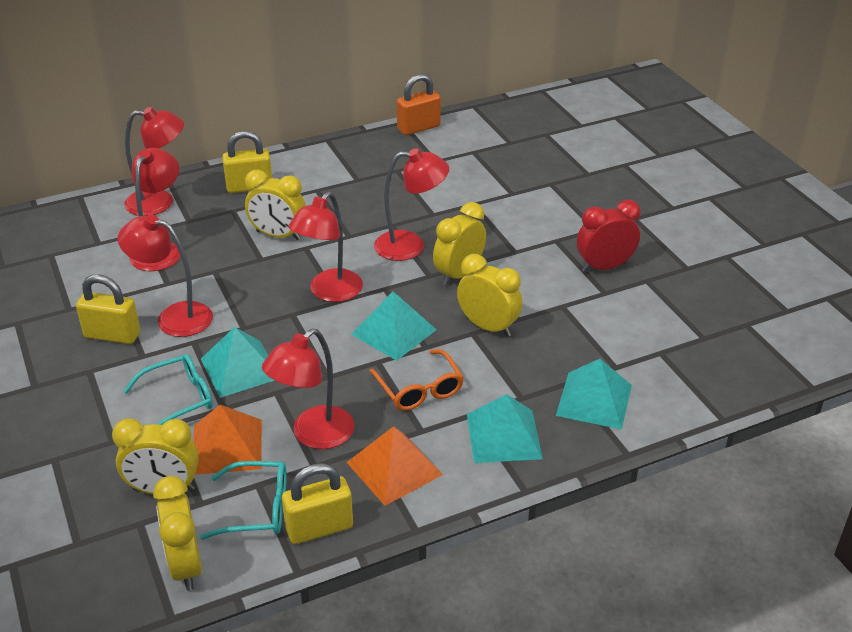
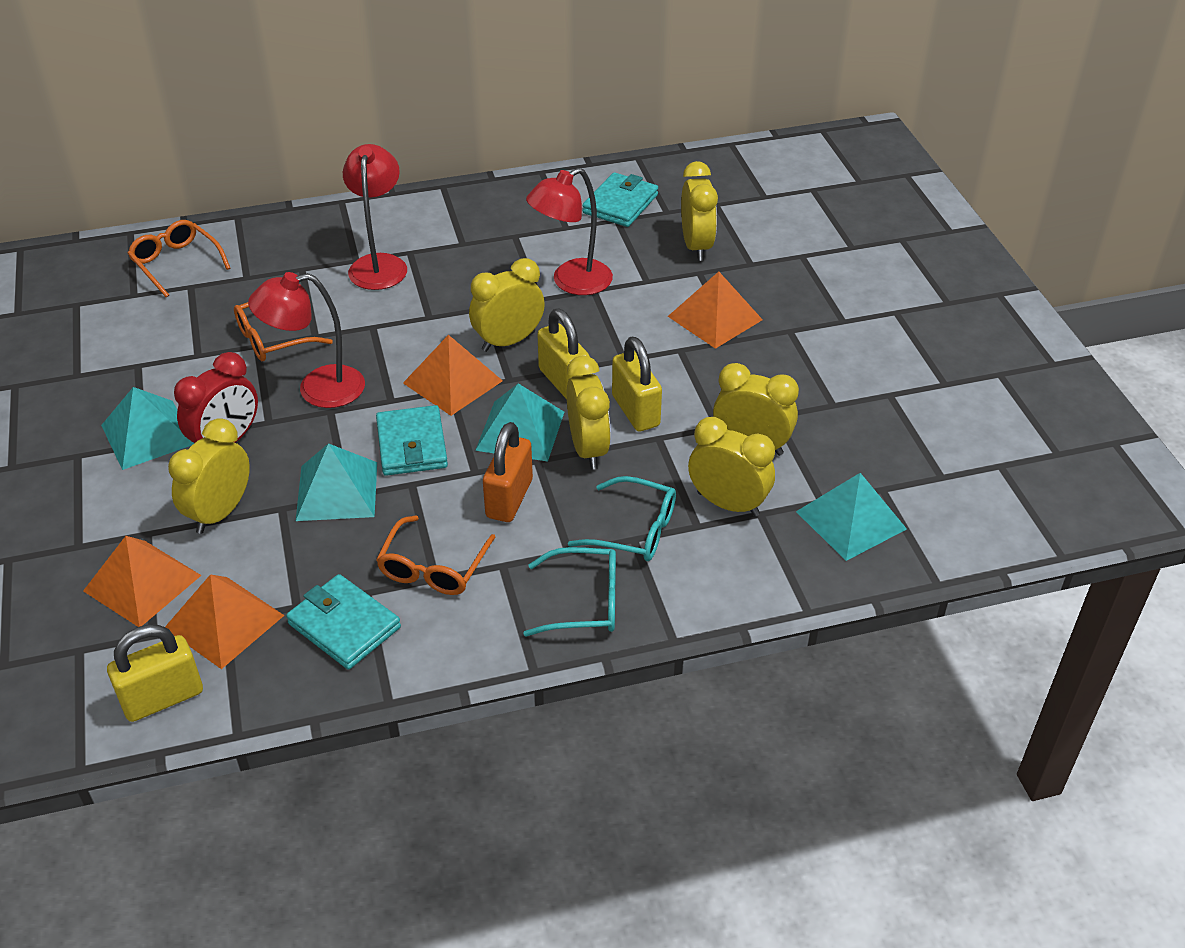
orange glasses: 1 -> 3
orange pyramid: 2 -> 4
red lamp: 6 -> 3
turquoise wallet: 0 -> 3
yellow clock: 5 -> 6

